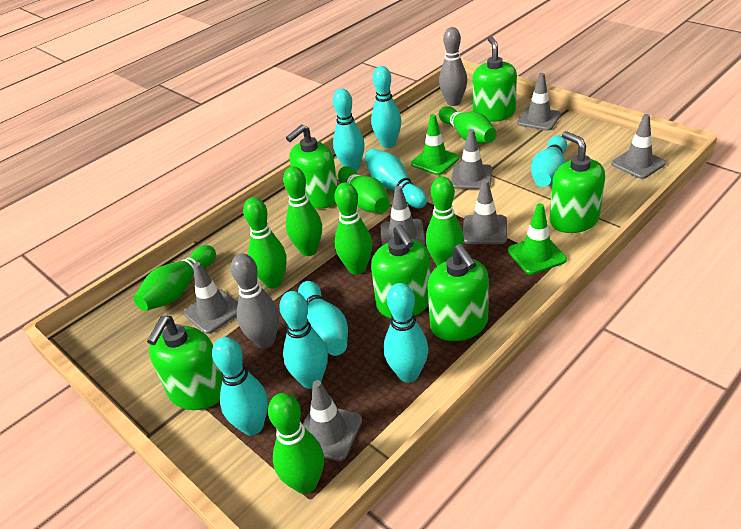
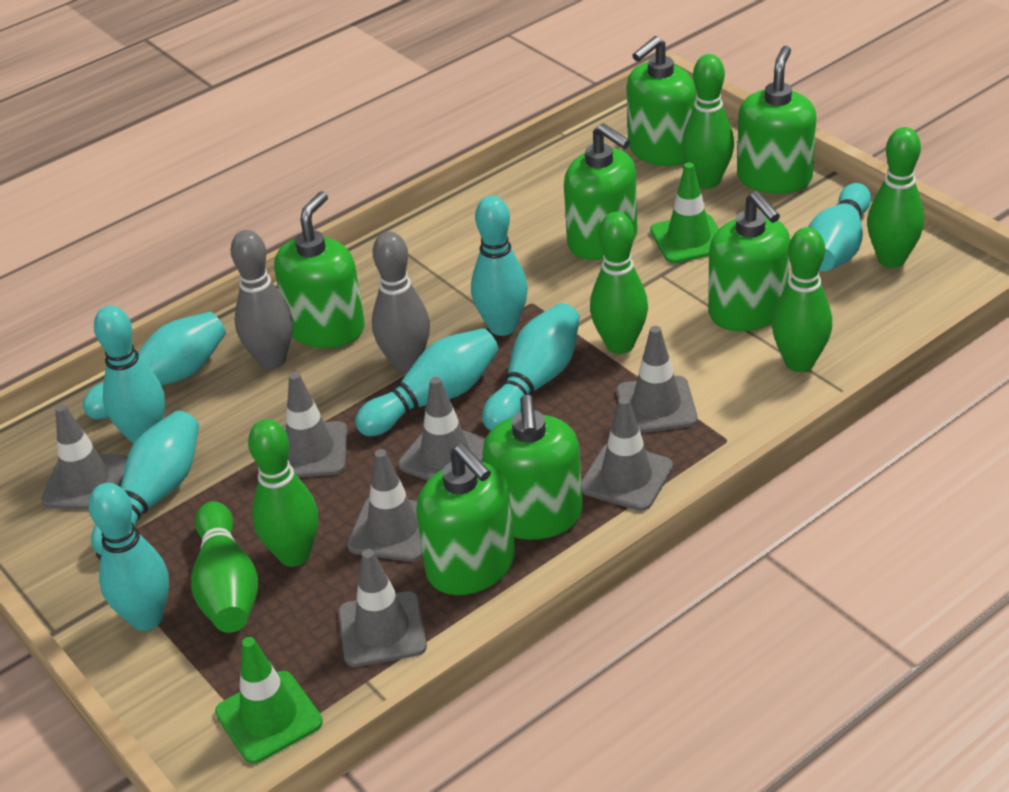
green bowling pin: 8 -> 6
green soap dispenser: 6 -> 7

